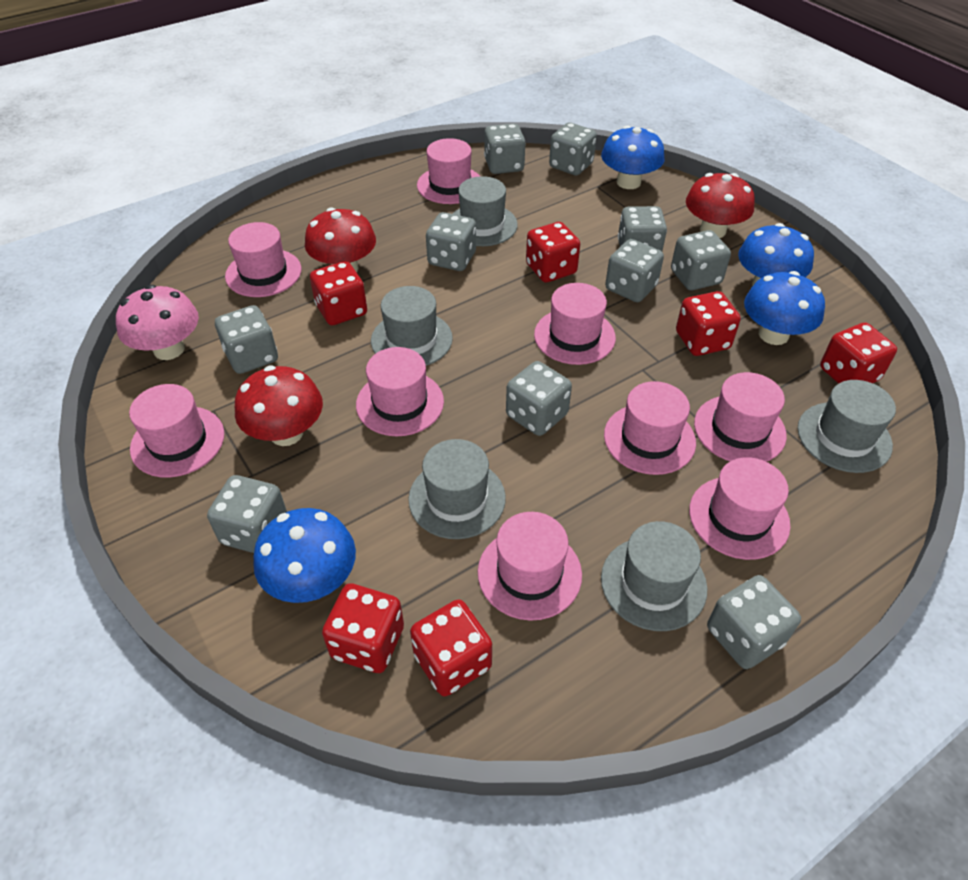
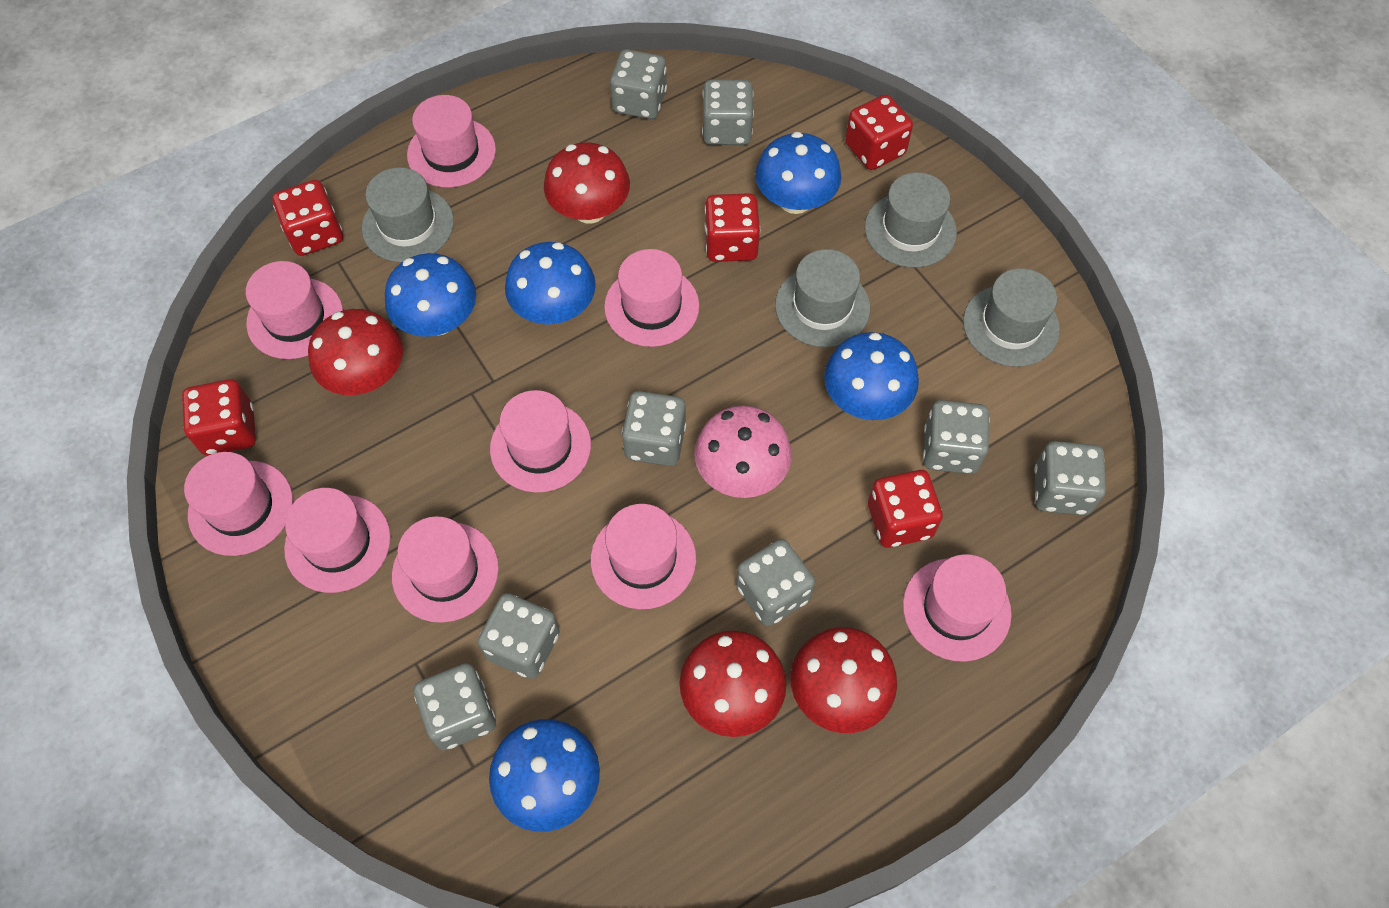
blue mushroom: 4 -> 5
grey dice: 10 -> 8
grey hat: 5 -> 4
red dice: 6 -> 5
red mushroom: 3 -> 4

